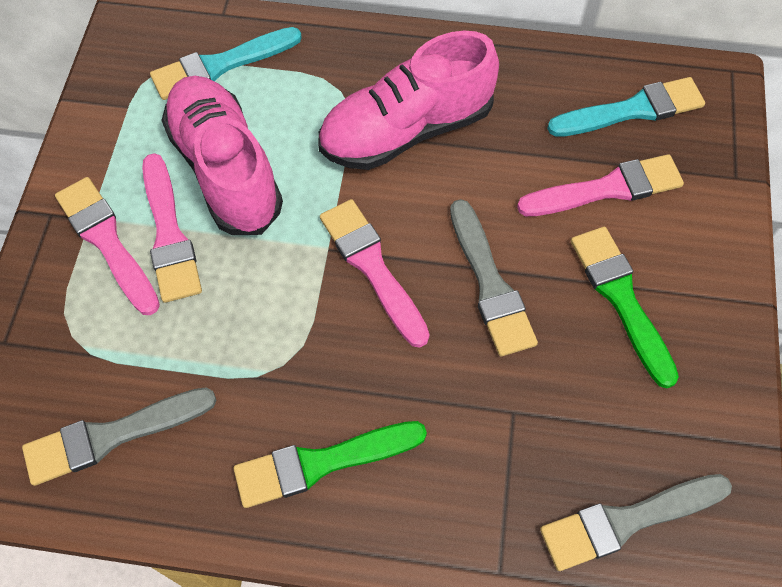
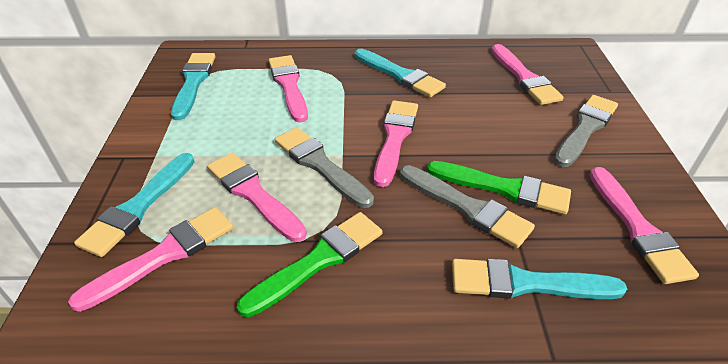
pink brush: 4 -> 6
pink shoe: 2 -> 0
turquoise brush: 2 -> 4

